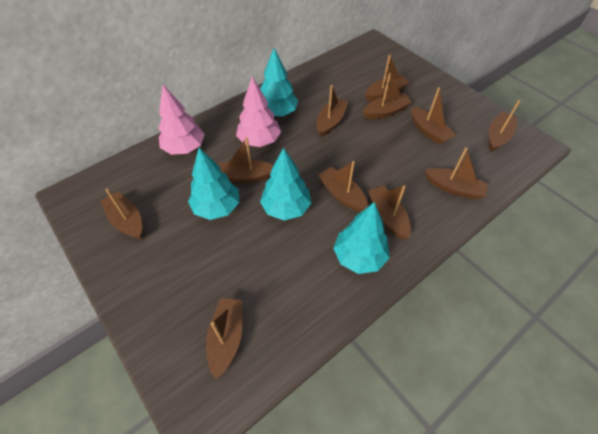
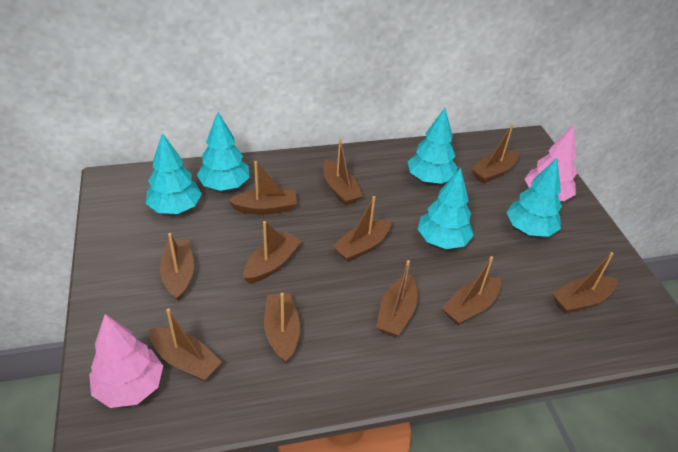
turquoise tree: 4 -> 5

